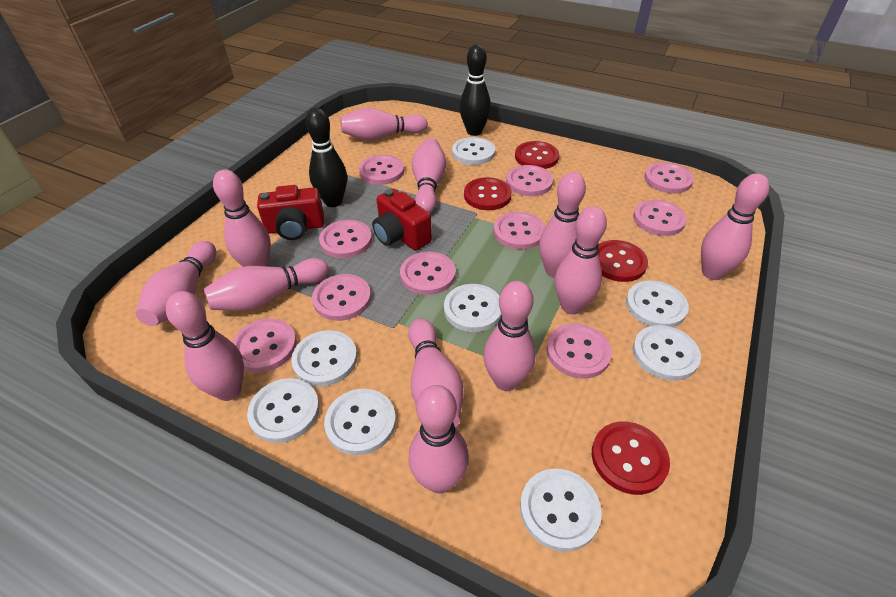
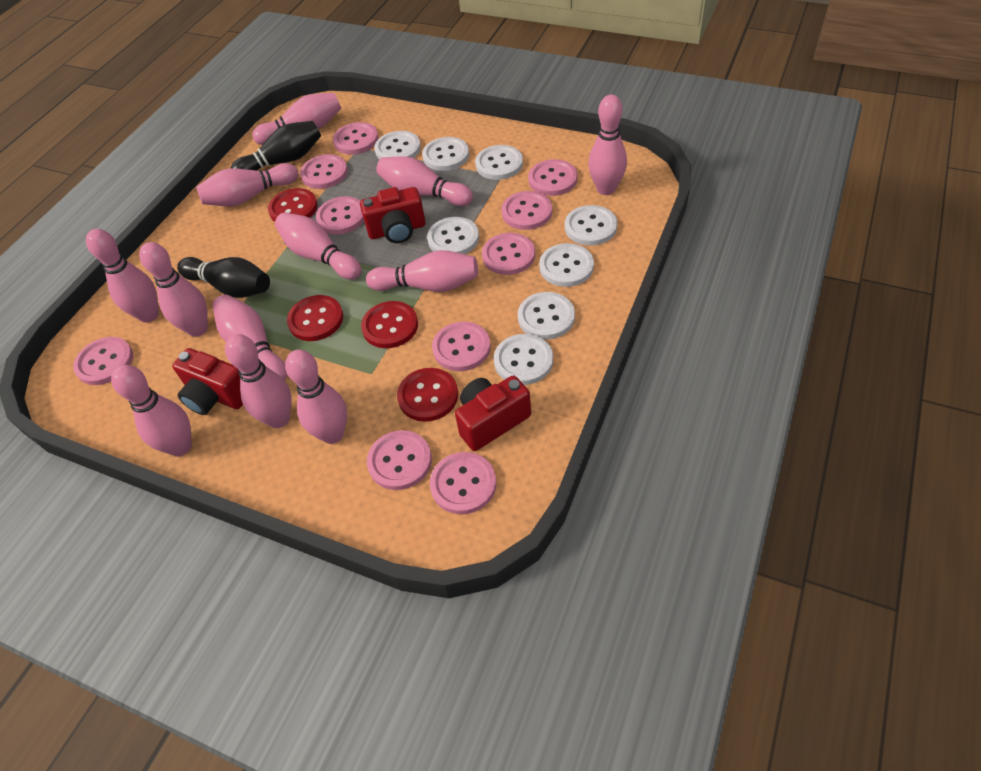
red camera: 2 -> 3

